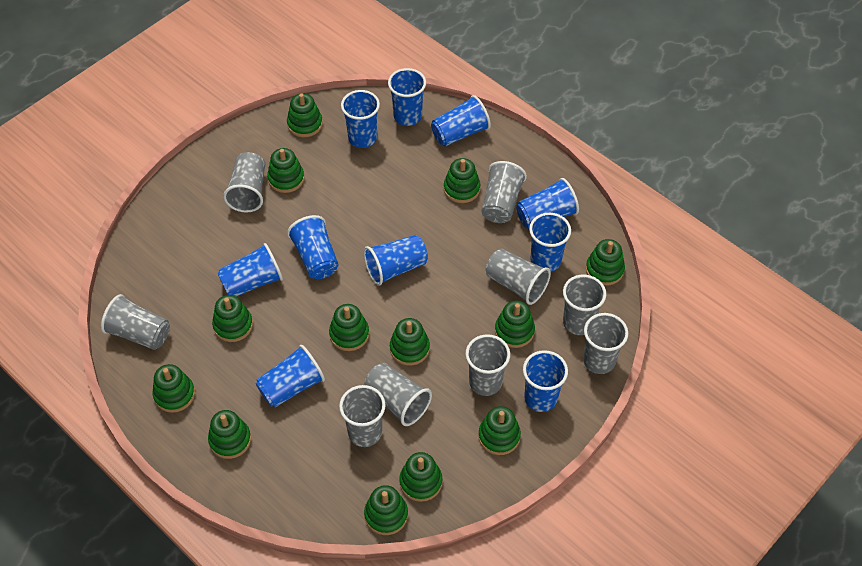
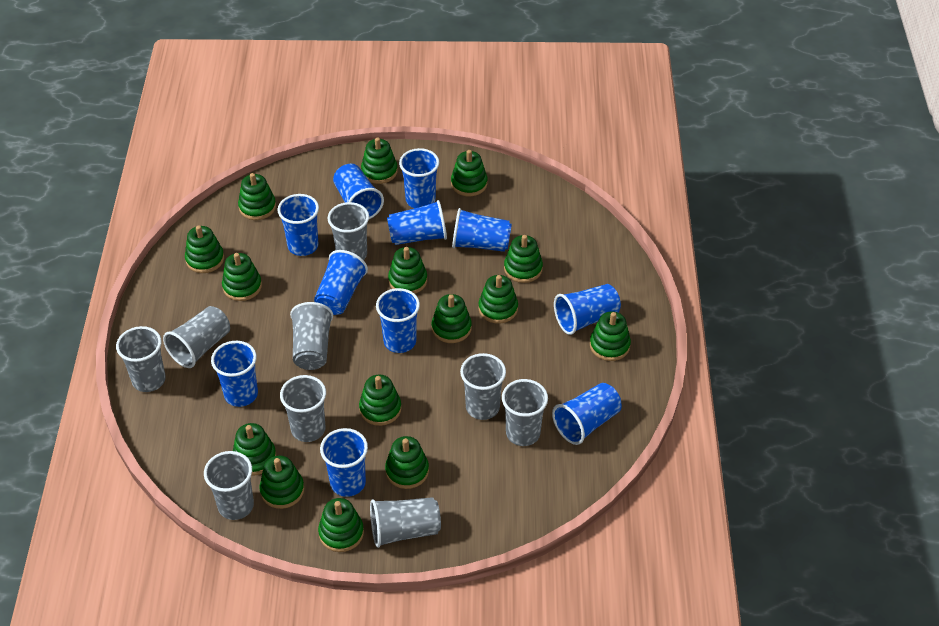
blue cup: 10 -> 11
green stacking toy: 13 -> 15

